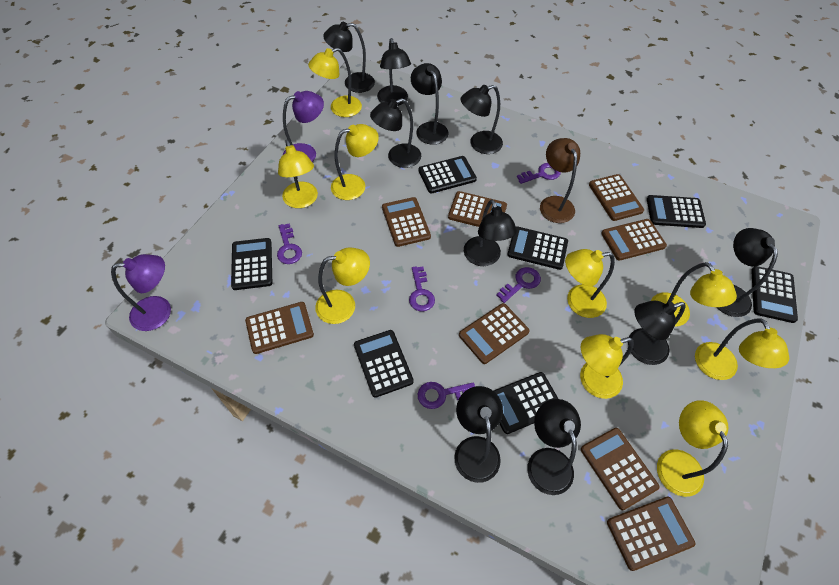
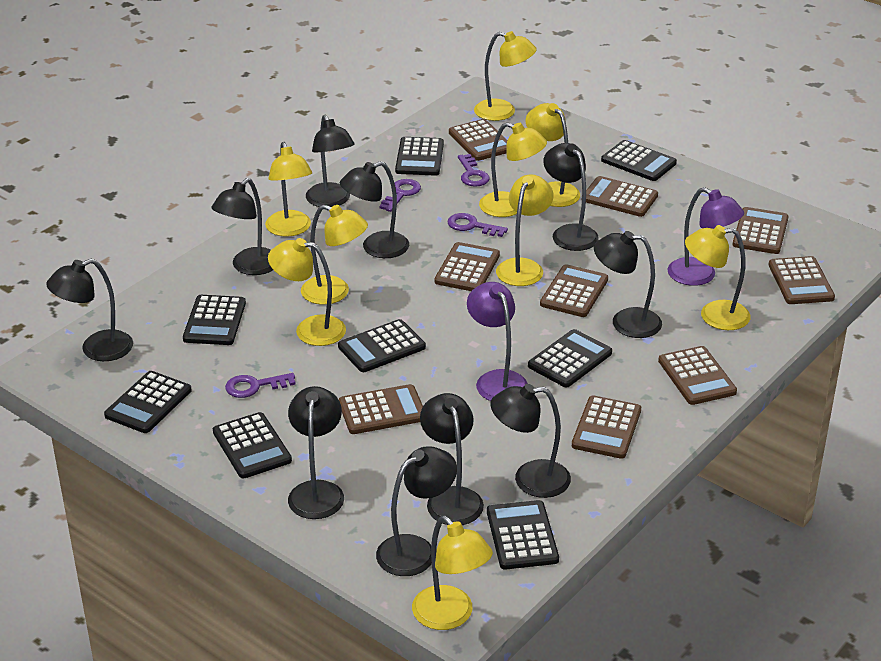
black calculator: 7 -> 8
brown calculator: 8 -> 9
brown lamp: 1 -> 0
purple key: 5 -> 4

